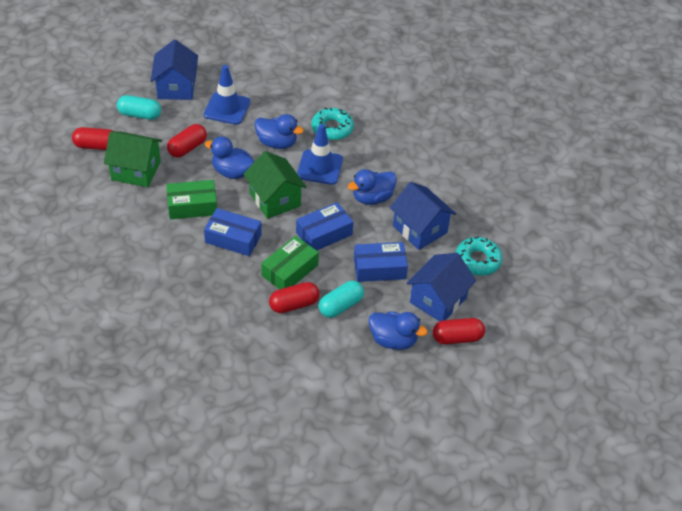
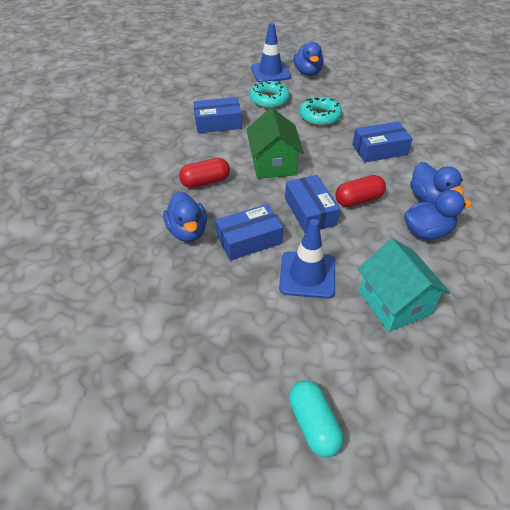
blue box: 3 -> 4
blue house: 3 -> 0
green box: 2 -> 0
green house: 2 -> 1
red capsule: 4 -> 2
turquoise capsule: 2 -> 1
turquoise house: 0 -> 1

